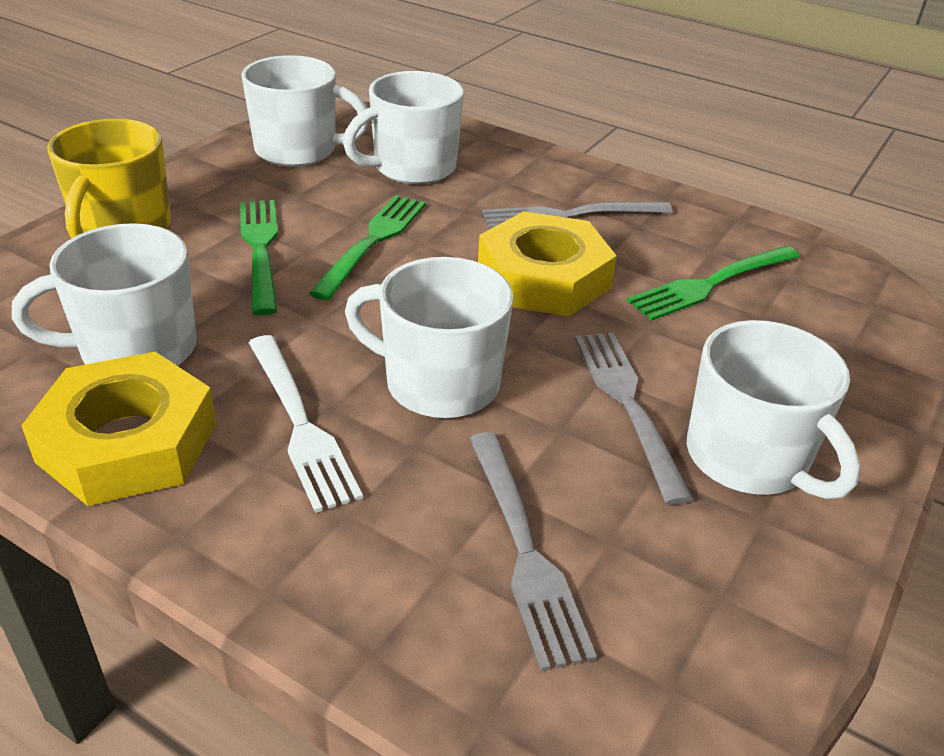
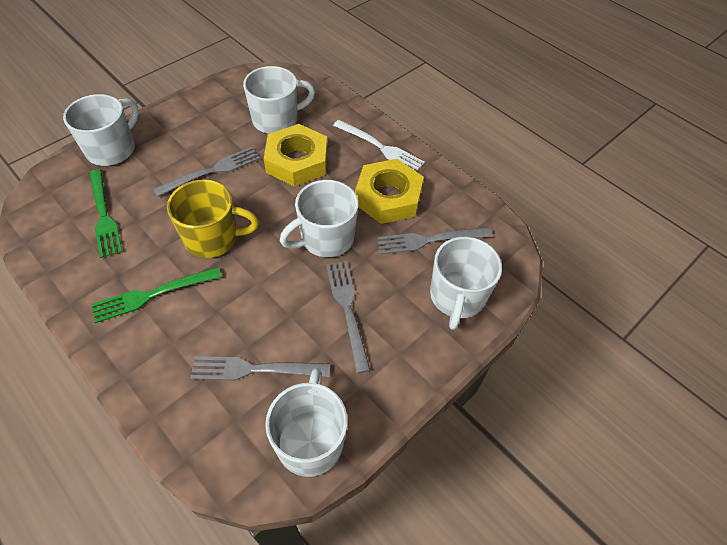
green fork: 3 -> 2
grey fork: 3 -> 4

